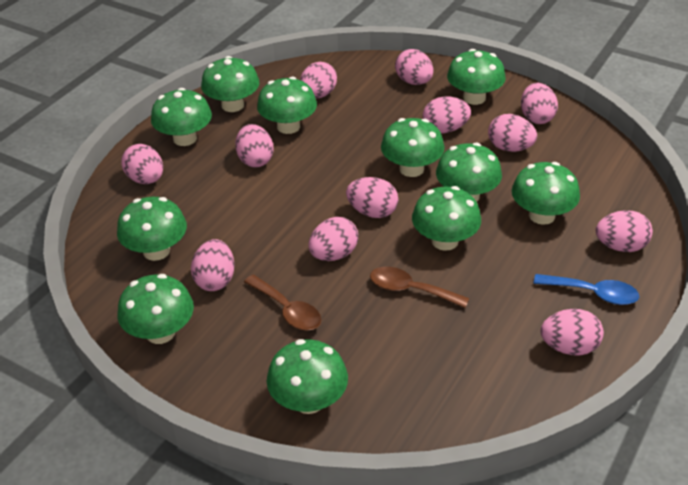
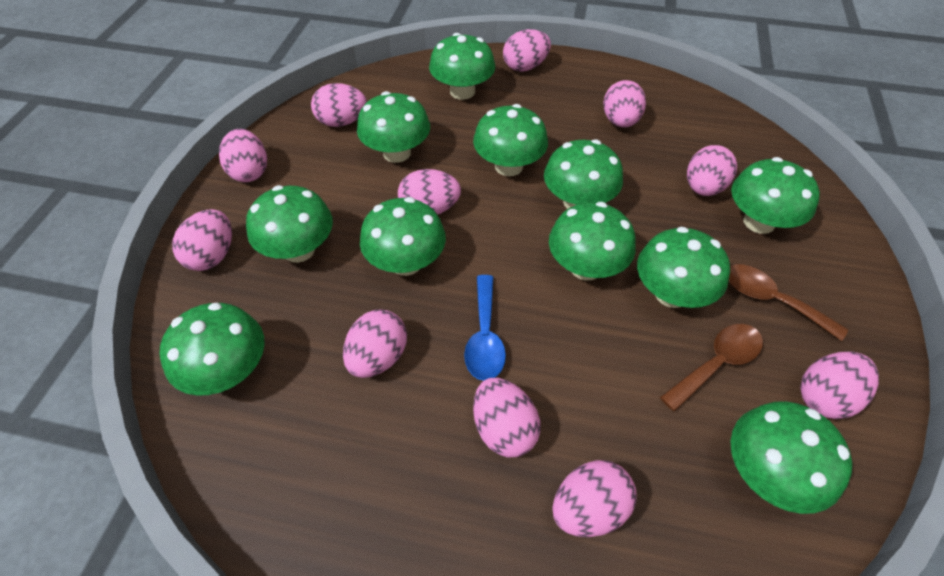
pink egg: 12 -> 11

